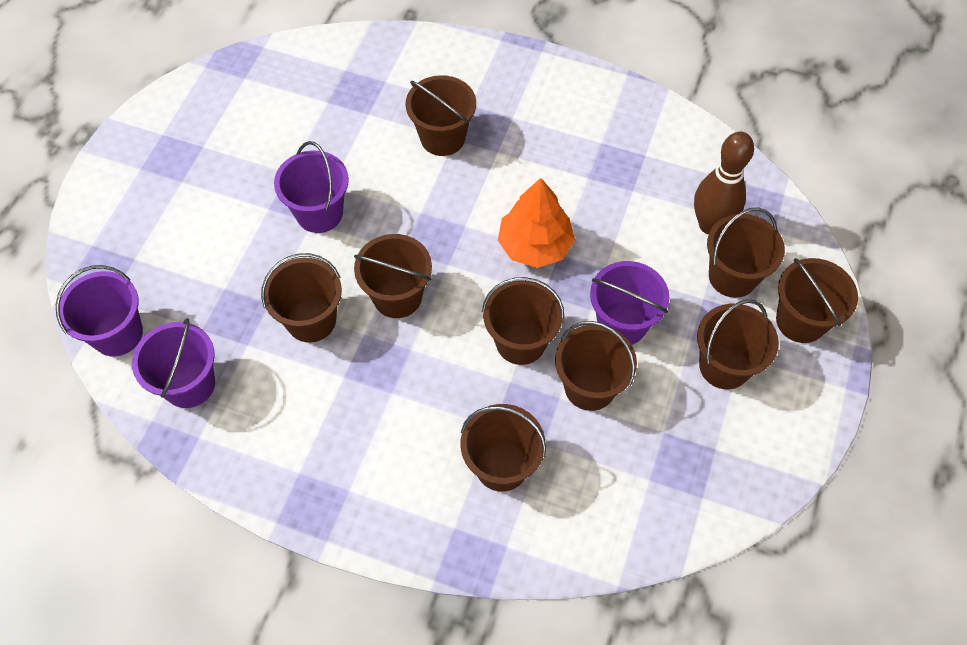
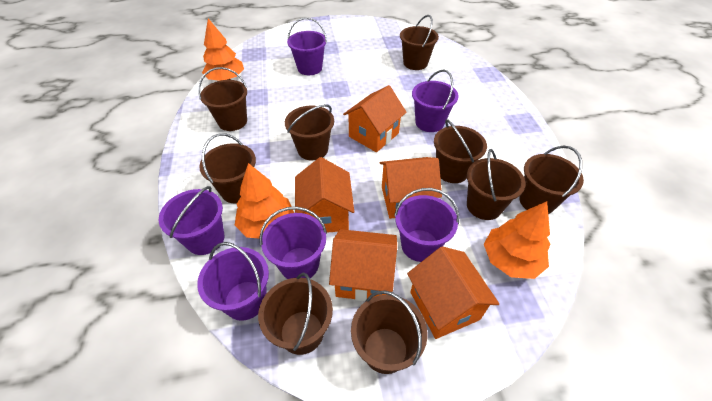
brown bowling pin: 1 -> 0
orange house: 0 -> 5
orange tree: 1 -> 3
purple bucket: 4 -> 6

